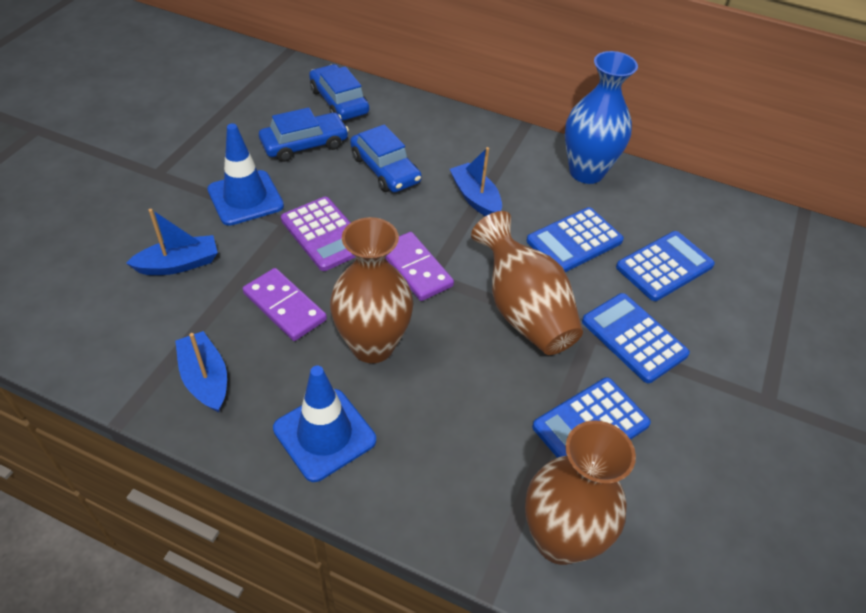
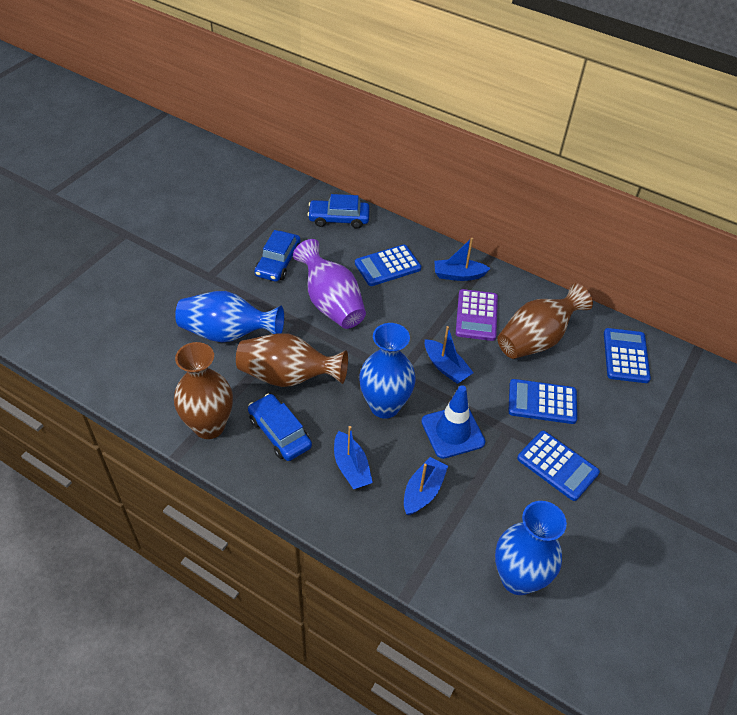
blue boat: 3 -> 4
blue traffic cone: 2 -> 1
blue vase: 1 -> 3
purple domino: 2 -> 0
purple vase: 0 -> 1

